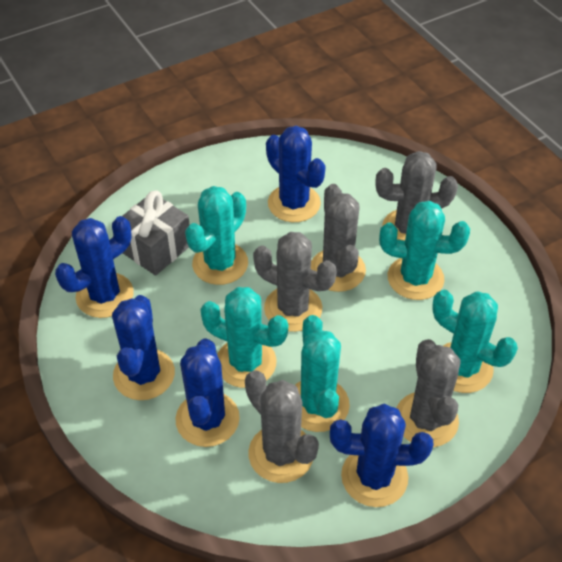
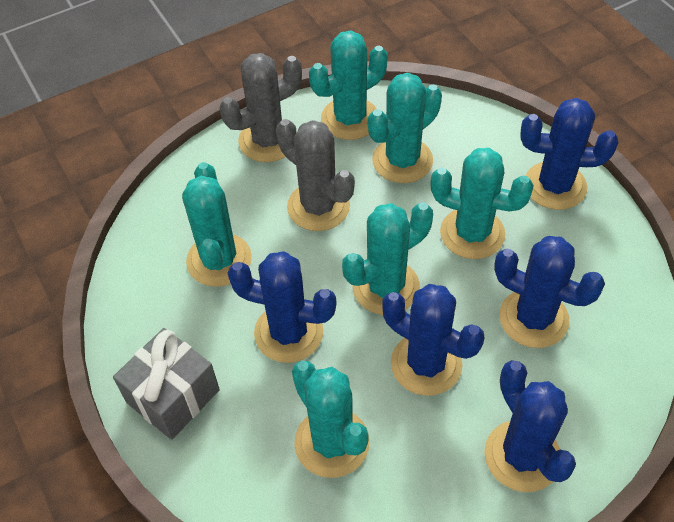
grey cactus: 5 -> 2
turquoise cactus: 5 -> 6

